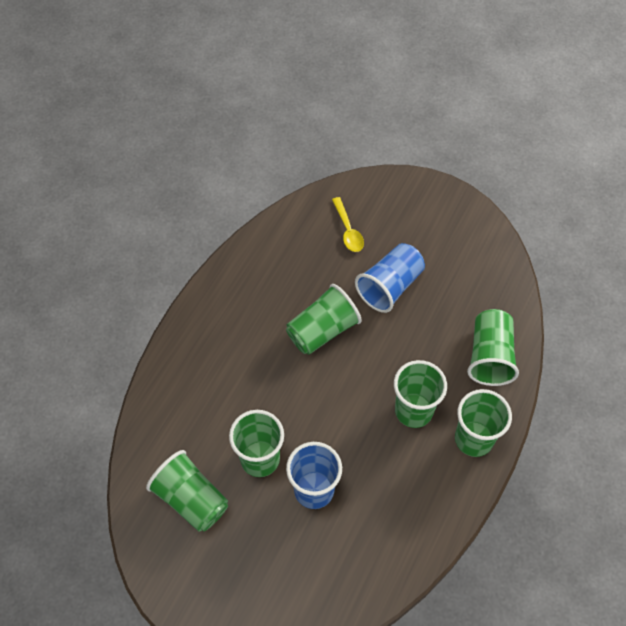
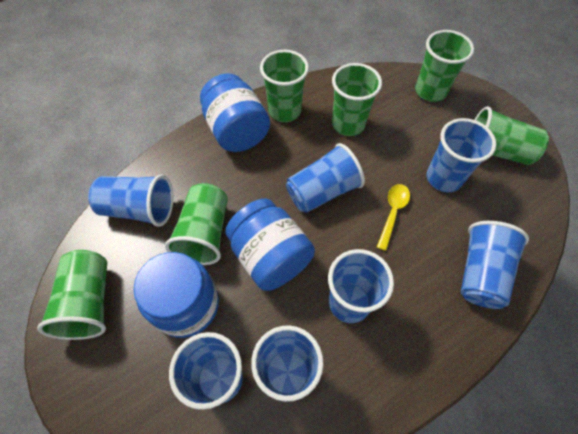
blue cup: 2 -> 7
blue jar: 0 -> 3

